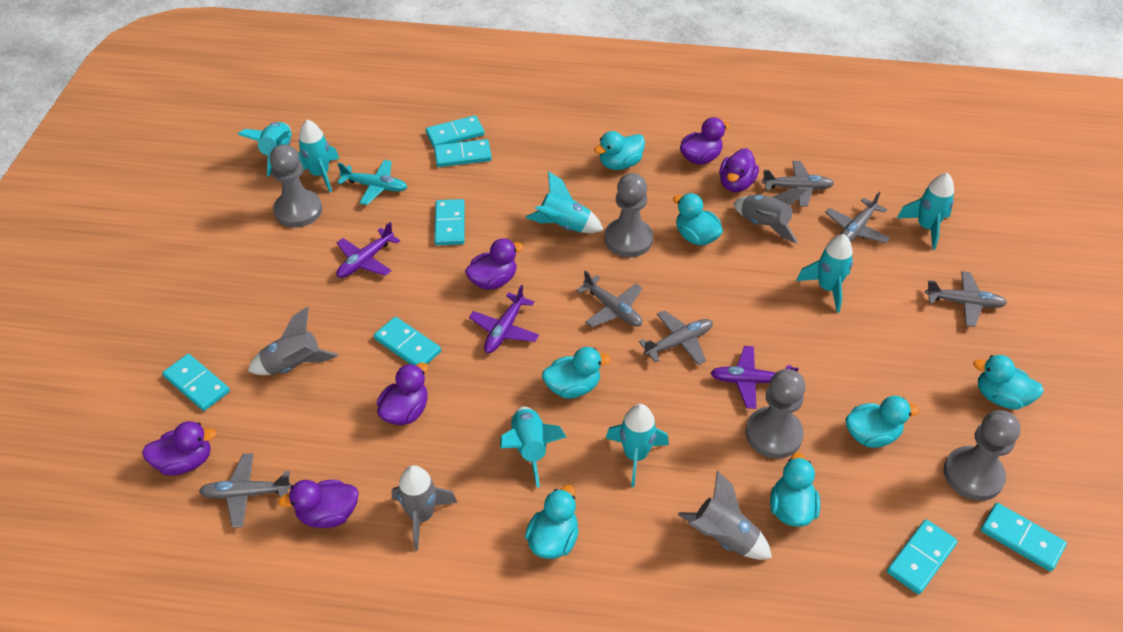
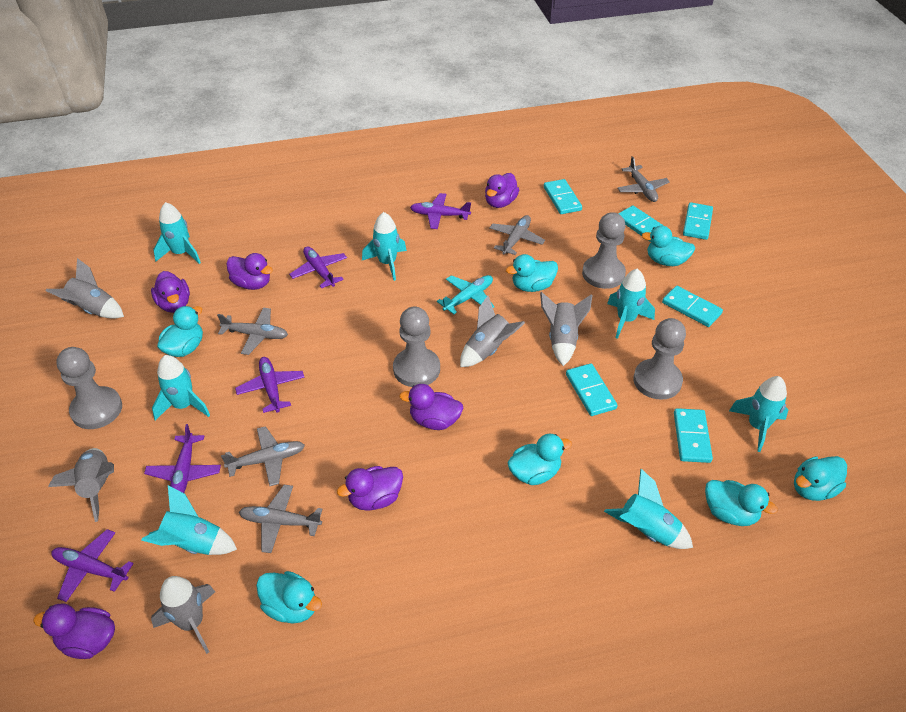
grey plane: 6 -> 5
grey rocket: 4 -> 5
purple plane: 3 -> 5
turquoise domino: 7 -> 6

